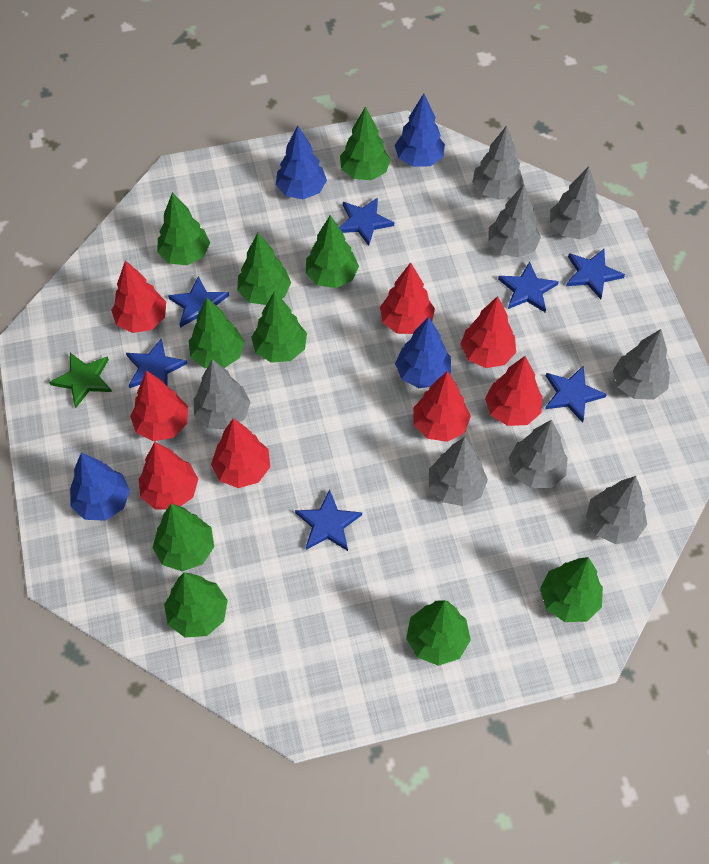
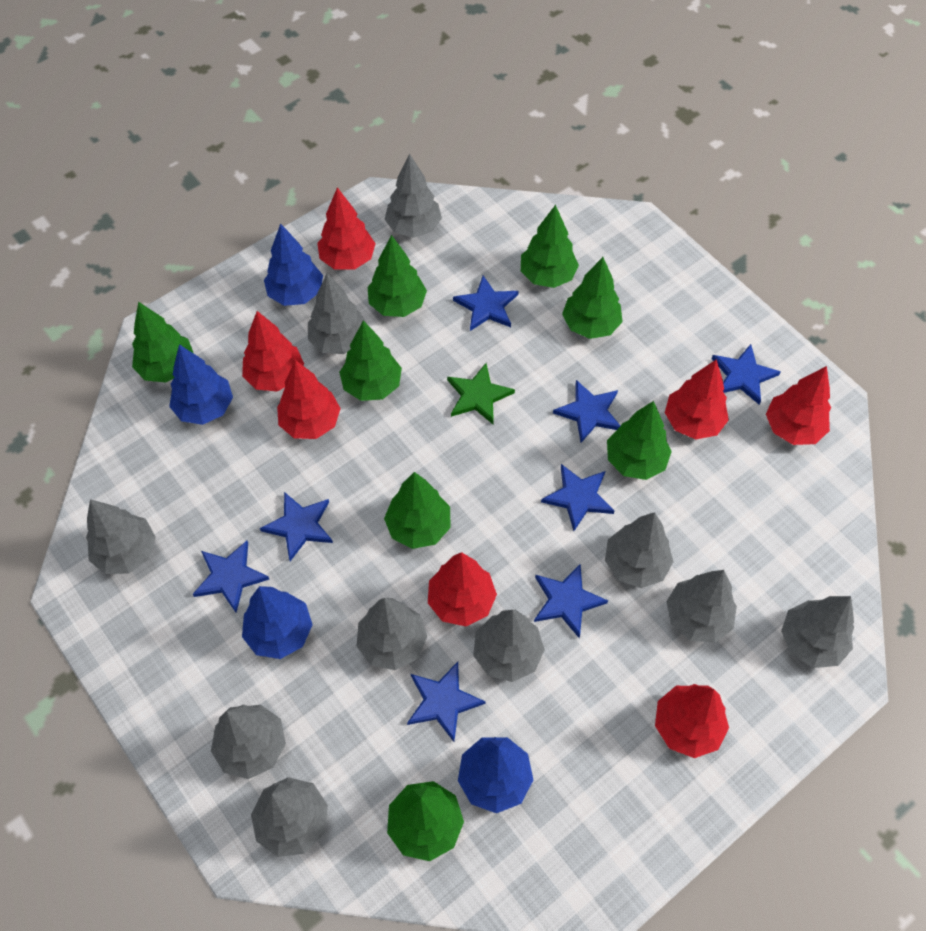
blue star: 7 -> 8
green tree: 10 -> 8
grey tree: 8 -> 10
red tree: 8 -> 7

